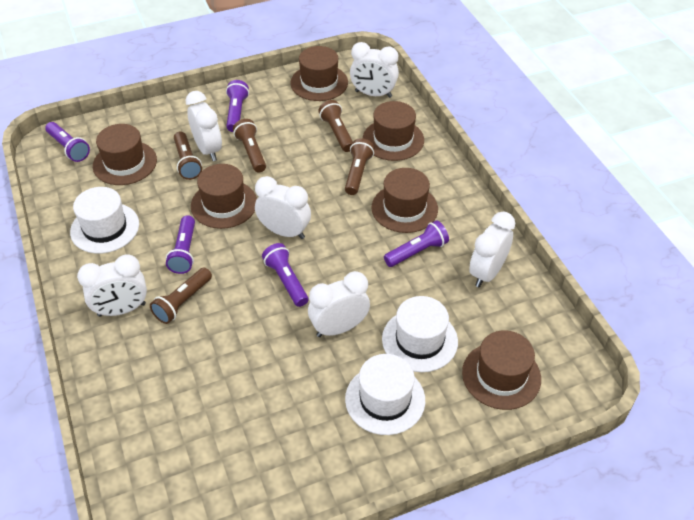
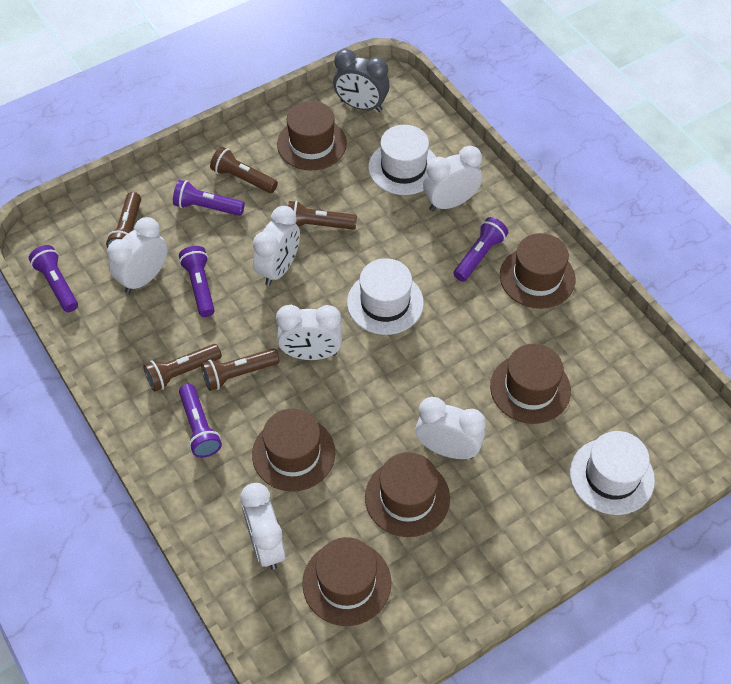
grey clock: 0 -> 1

